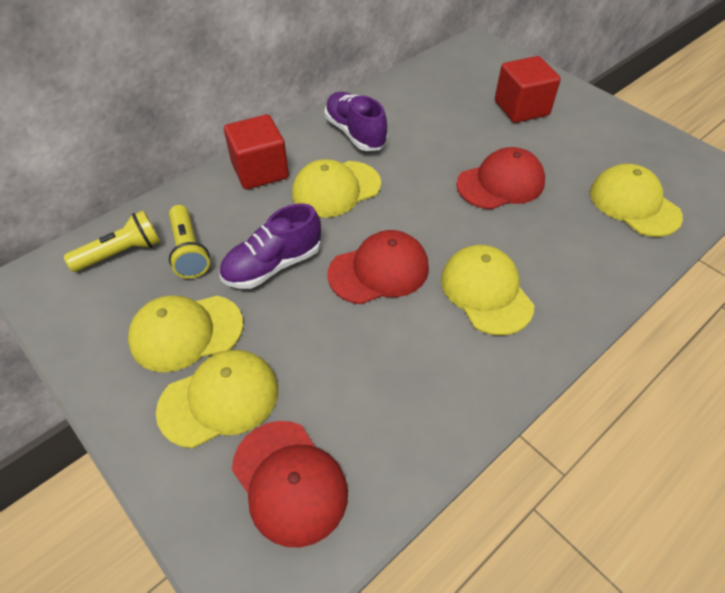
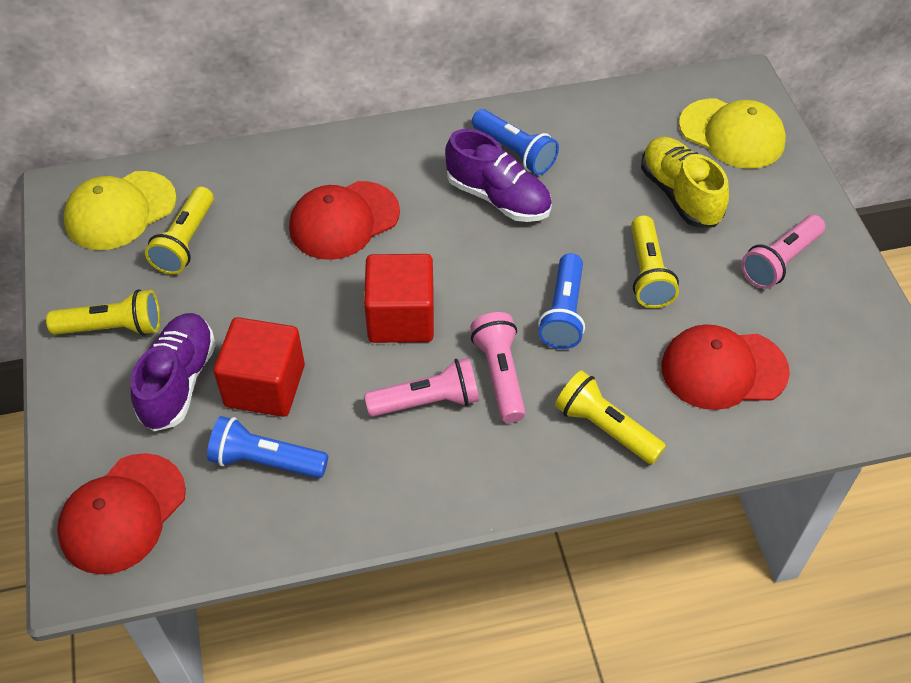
blue flashlight: 0 -> 3
pink flashlight: 0 -> 3
yellow cap: 5 -> 2
yellow flashlight: 2 -> 4
yellow shoe: 0 -> 1

